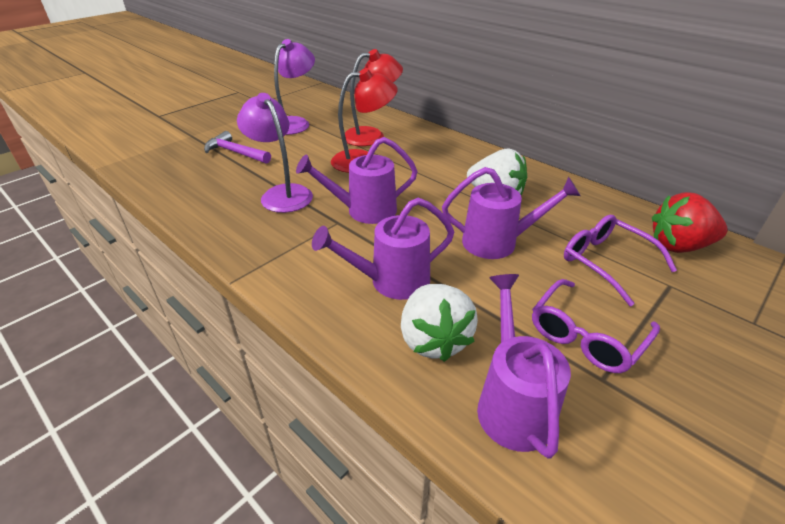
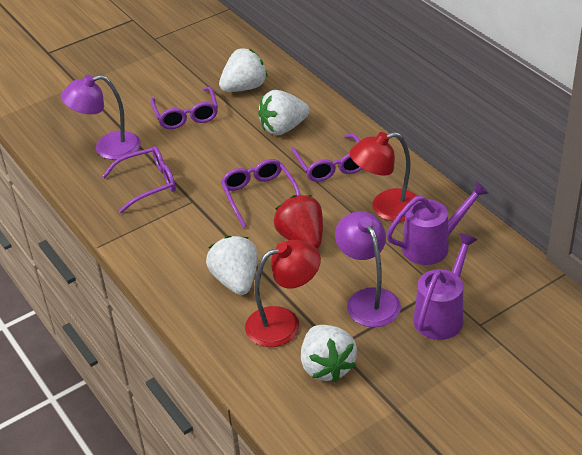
purple glasses: 2 -> 4
purple hammer: 1 -> 0
purple watering can: 4 -> 2
white strawberry: 2 -> 4

